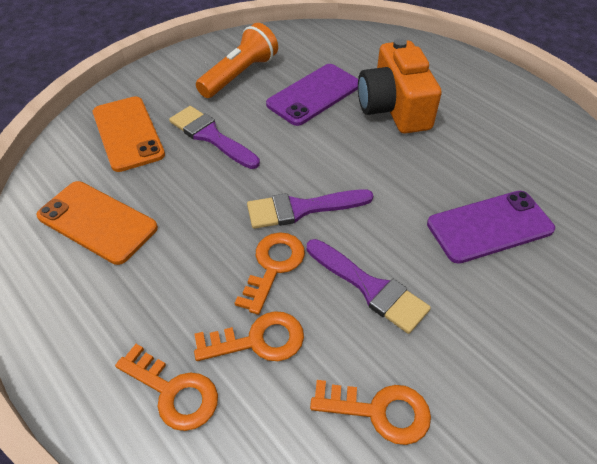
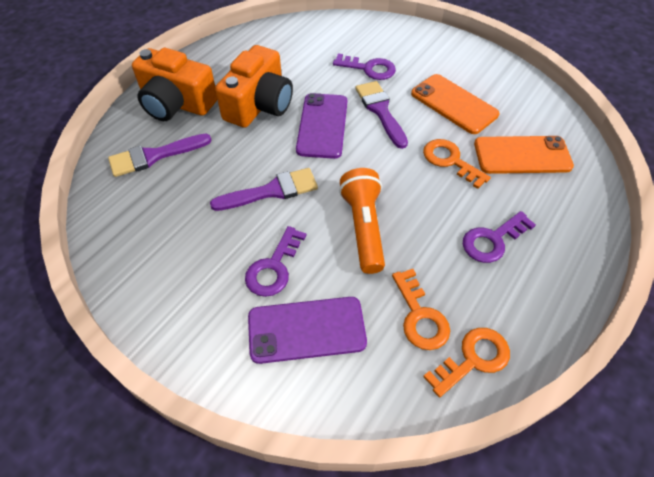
orange camera: 1 -> 2
orange key: 4 -> 3
purple key: 0 -> 3

